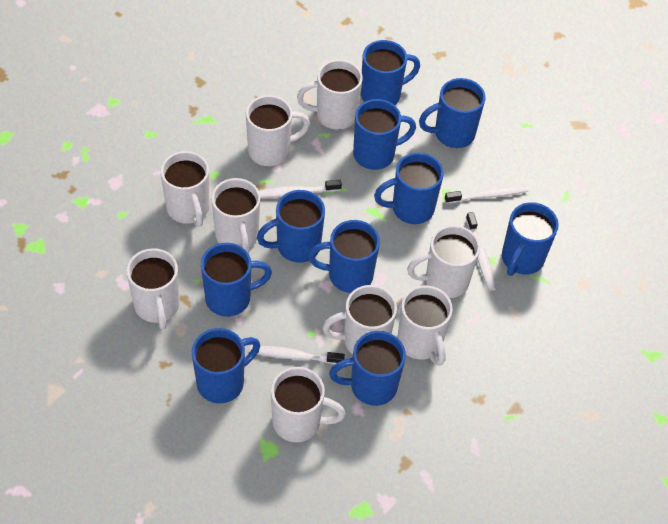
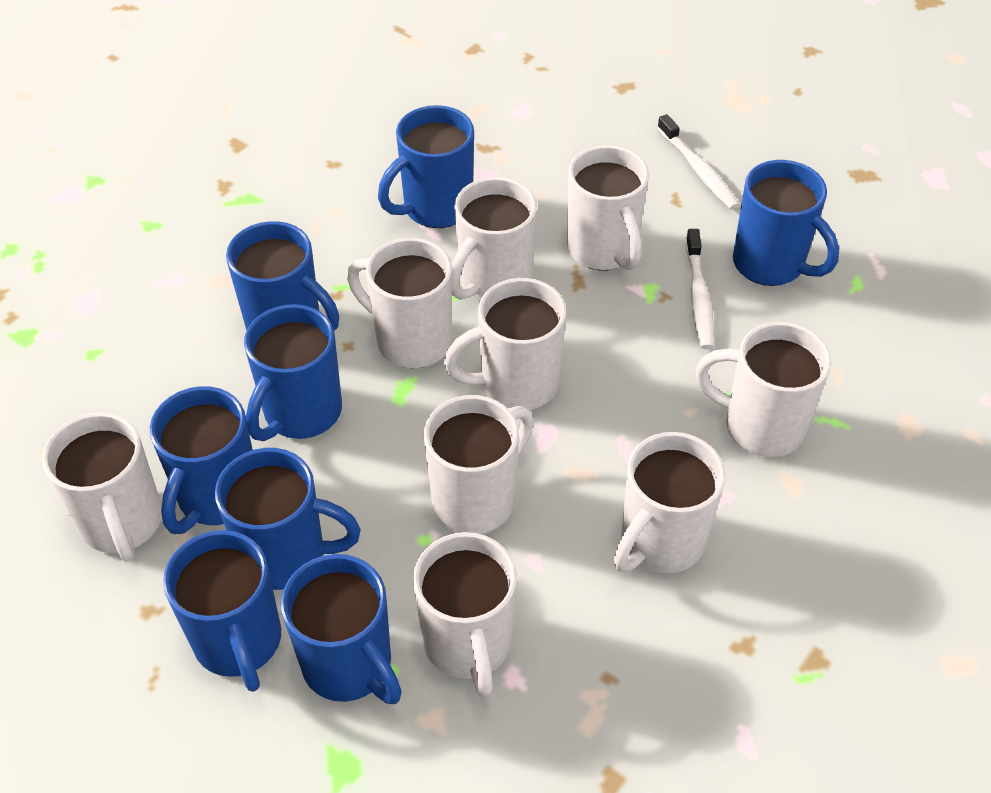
blue mug: 10 -> 8
white toothbrush: 4 -> 2

